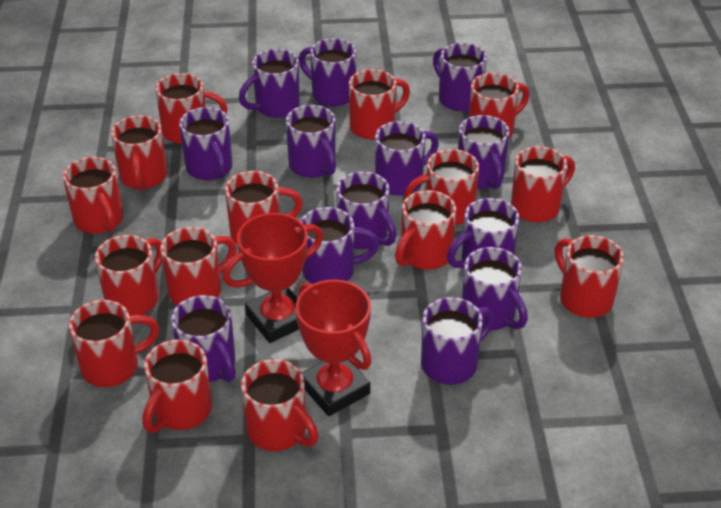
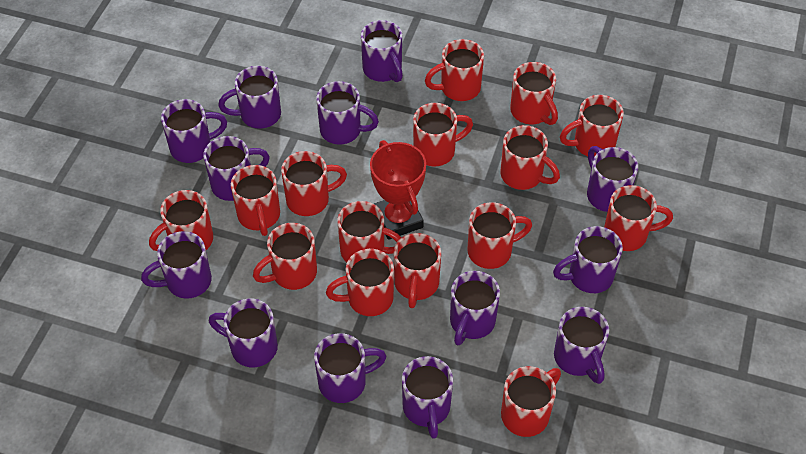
red trophy: 2 -> 1

